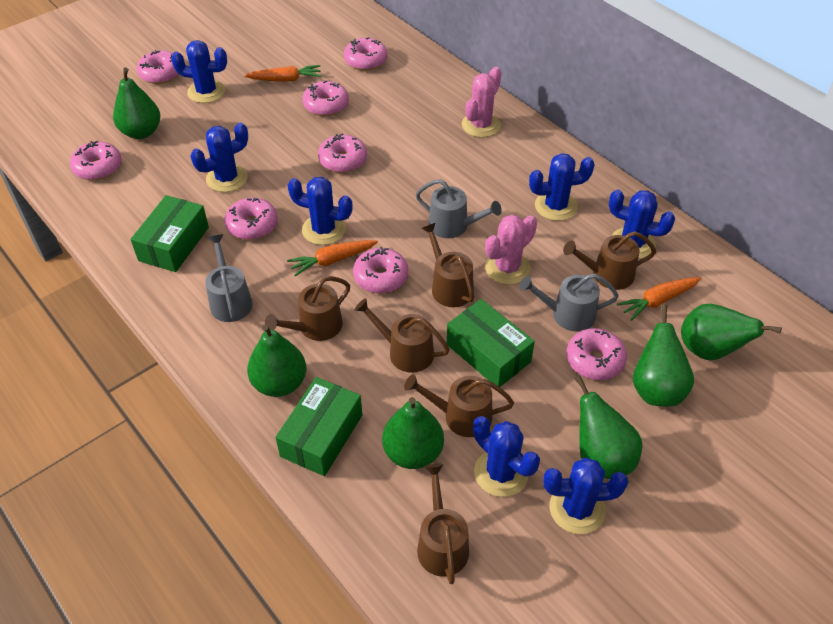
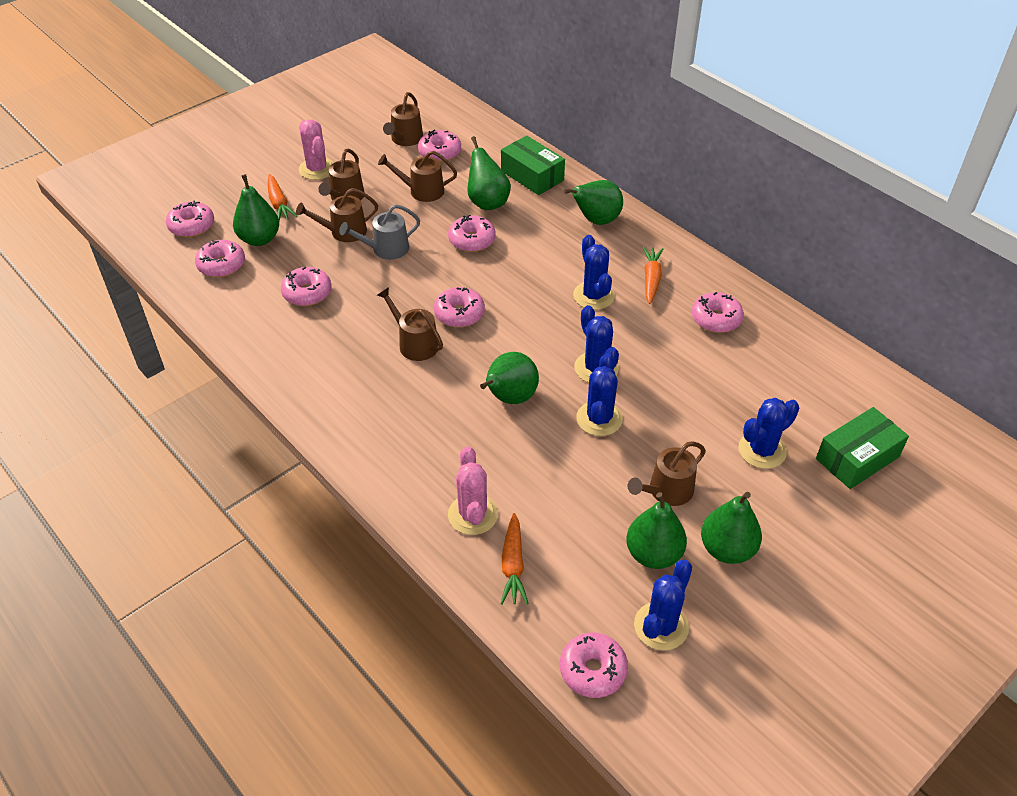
blue cactus: 7 -> 5
green box: 3 -> 2
grey watering can: 3 -> 1

